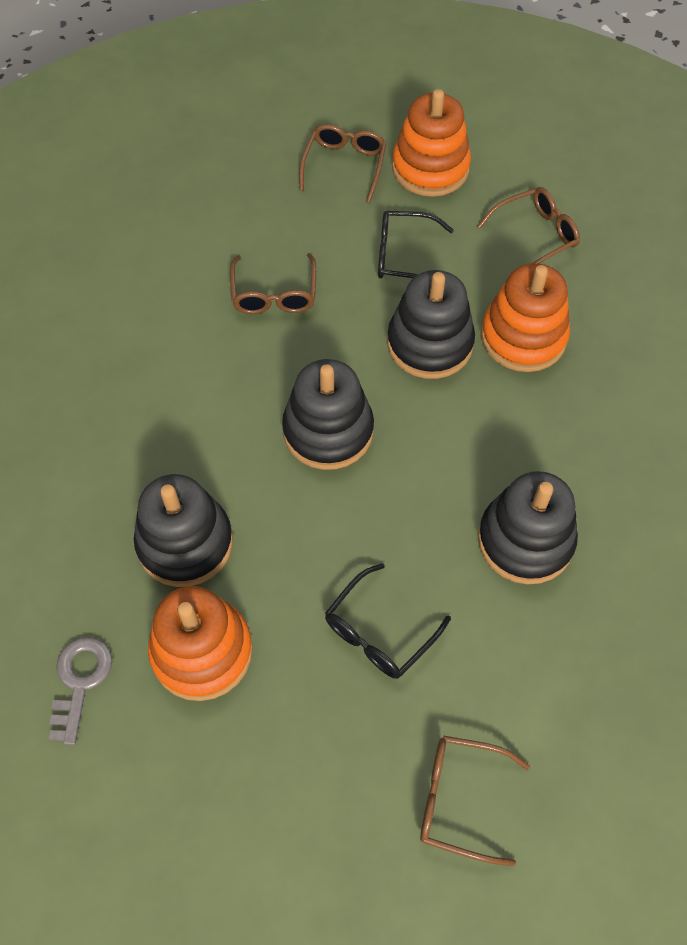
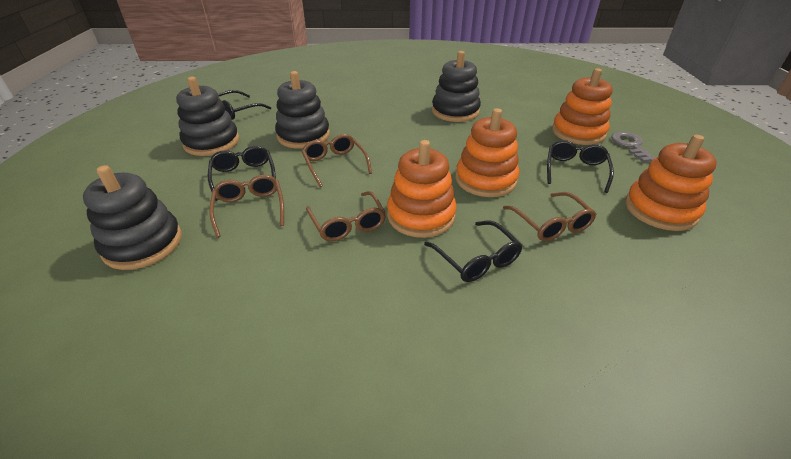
black glasses: 2 -> 4
orange stacking toy: 3 -> 4

